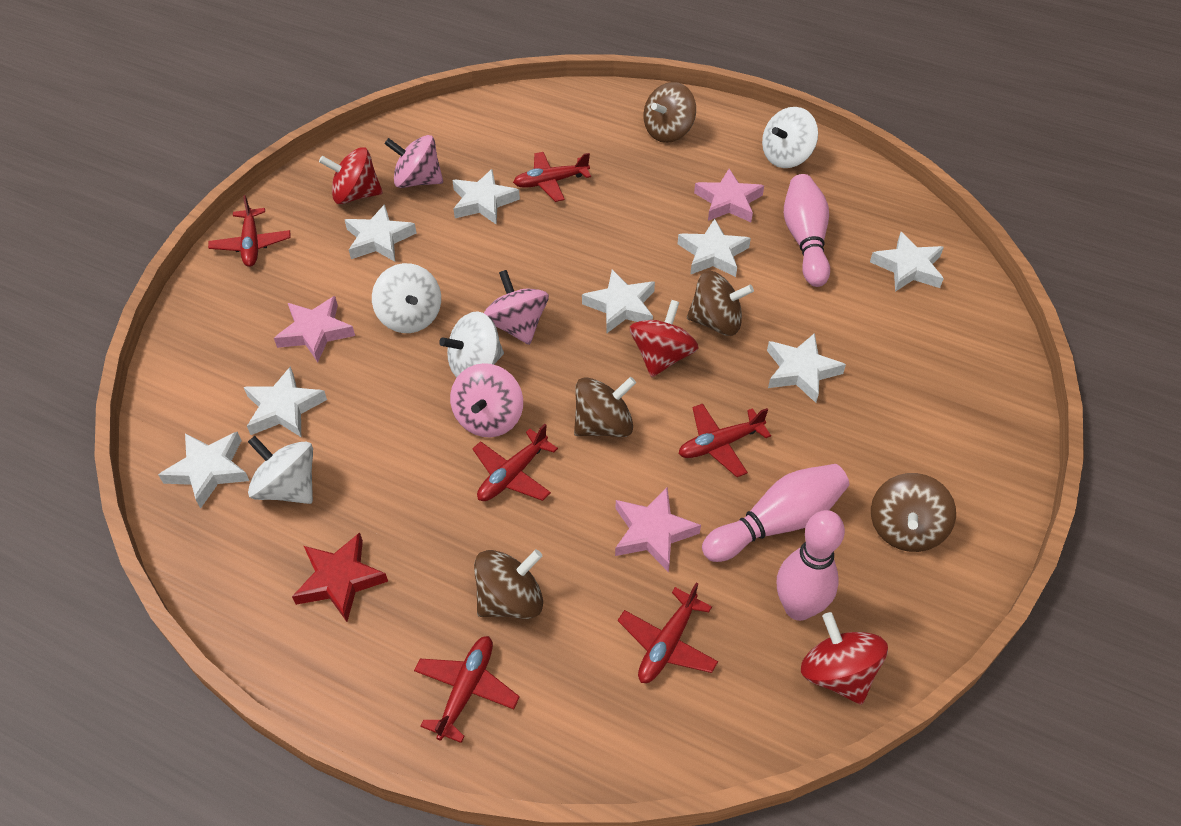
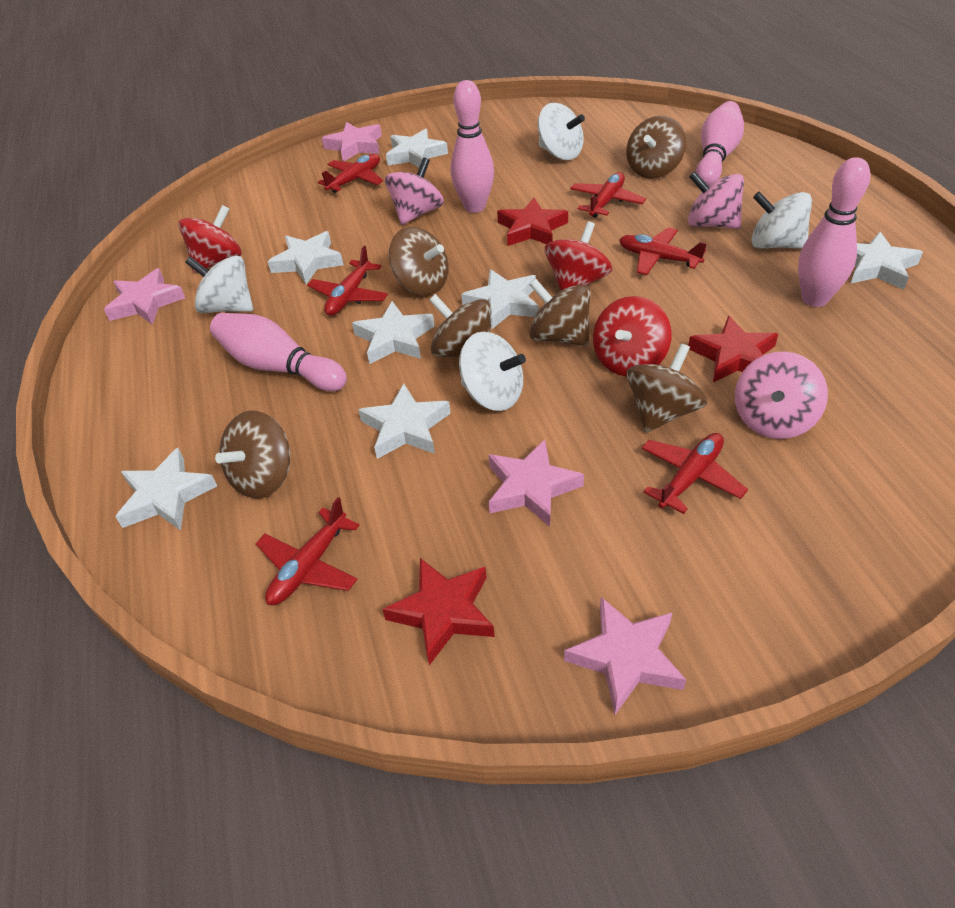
brown spinning top: 5 -> 6
pink bowling pin: 3 -> 4
pink star: 3 -> 4
red star: 1 -> 3
white star: 8 -> 7

